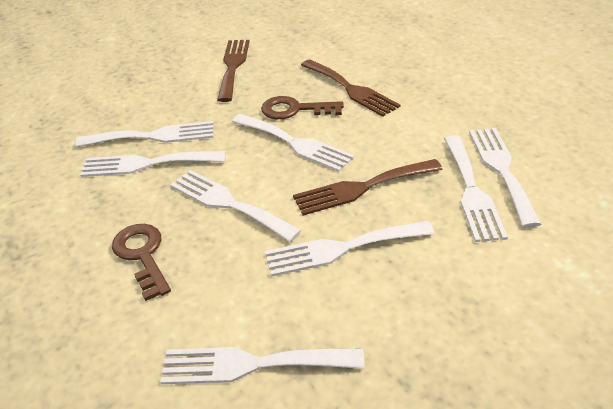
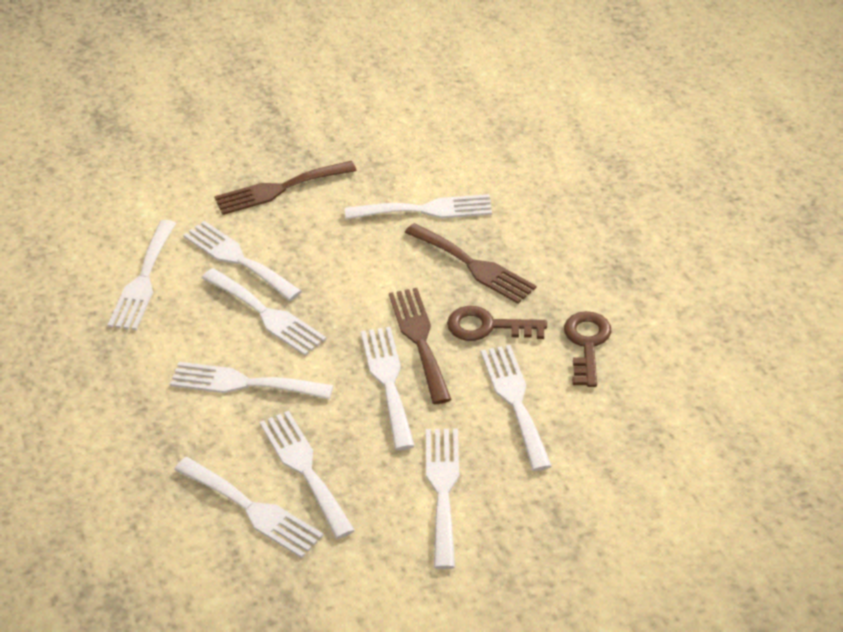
white fork: 8 -> 10

